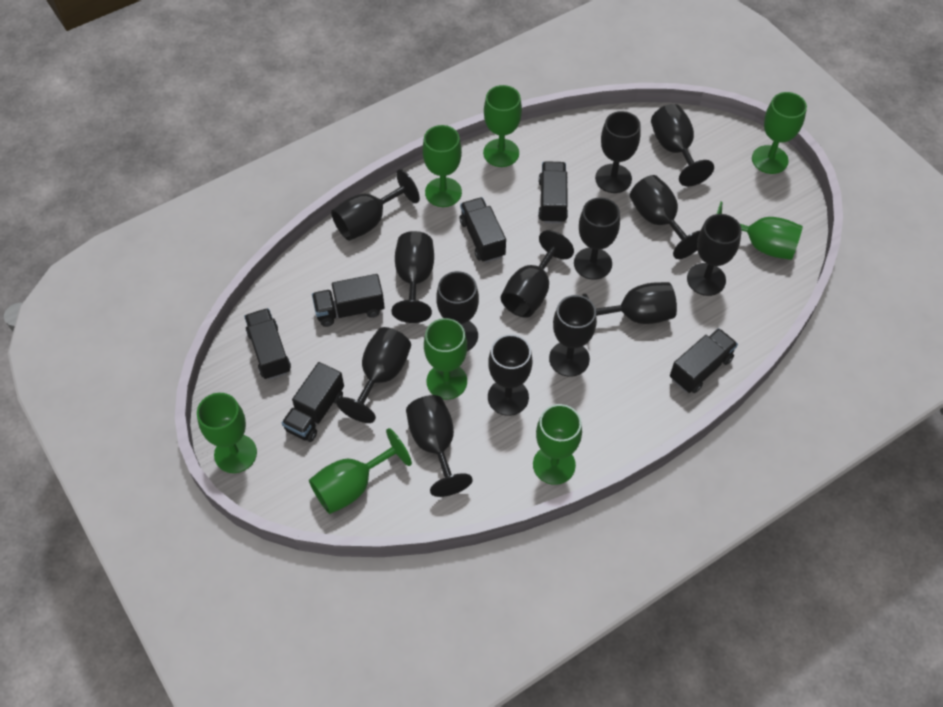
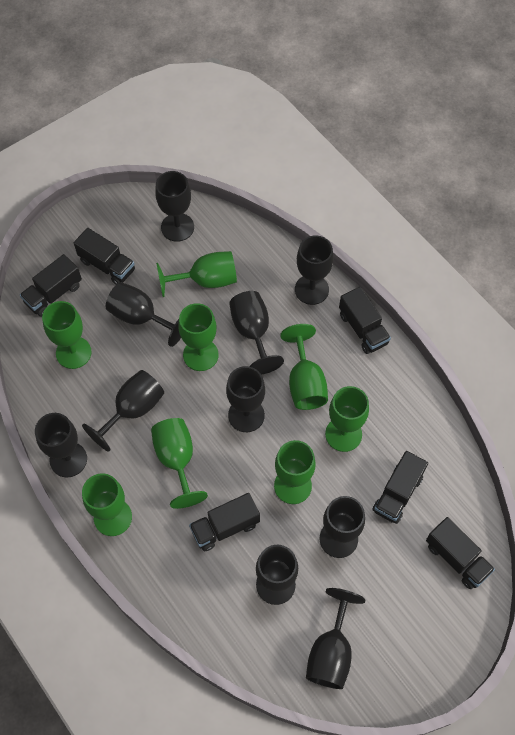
black goblet: 14 -> 10

